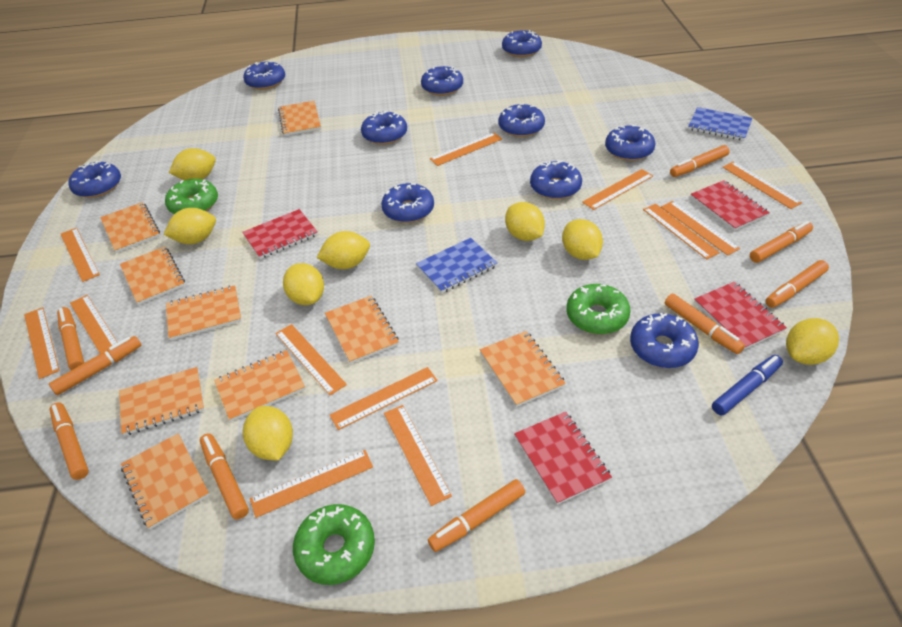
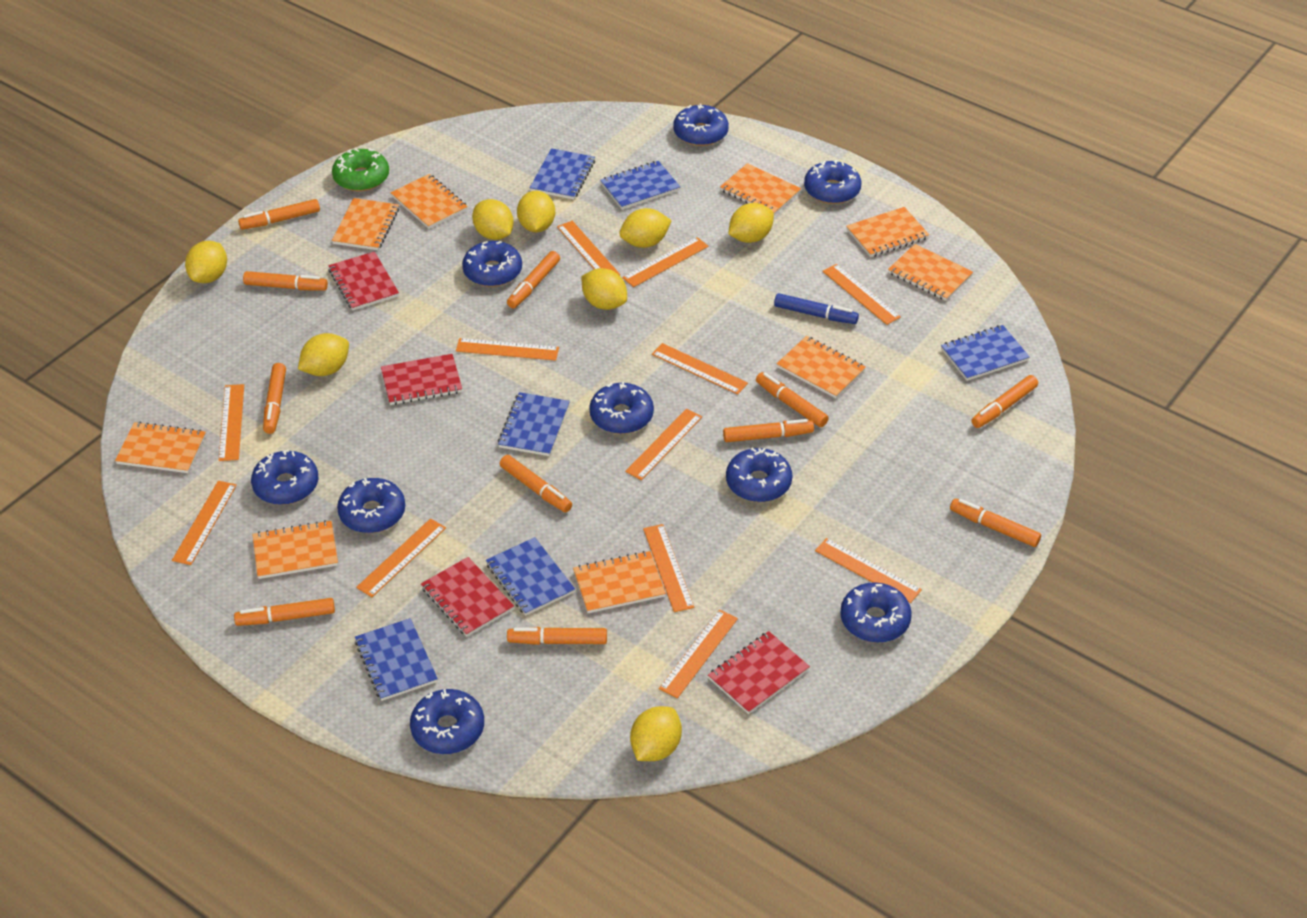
blue donut: 10 -> 9
blue notebook: 2 -> 6
green donut: 3 -> 1
orange marker: 9 -> 11

